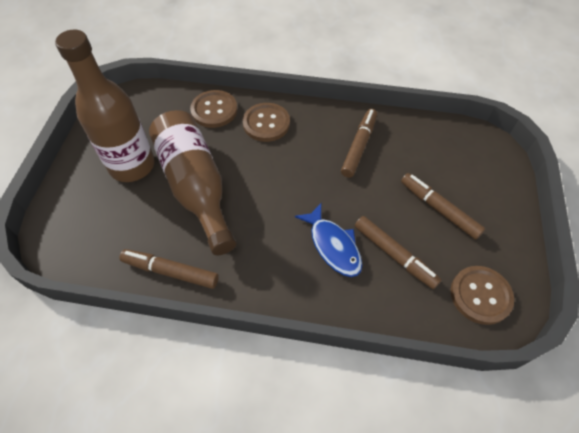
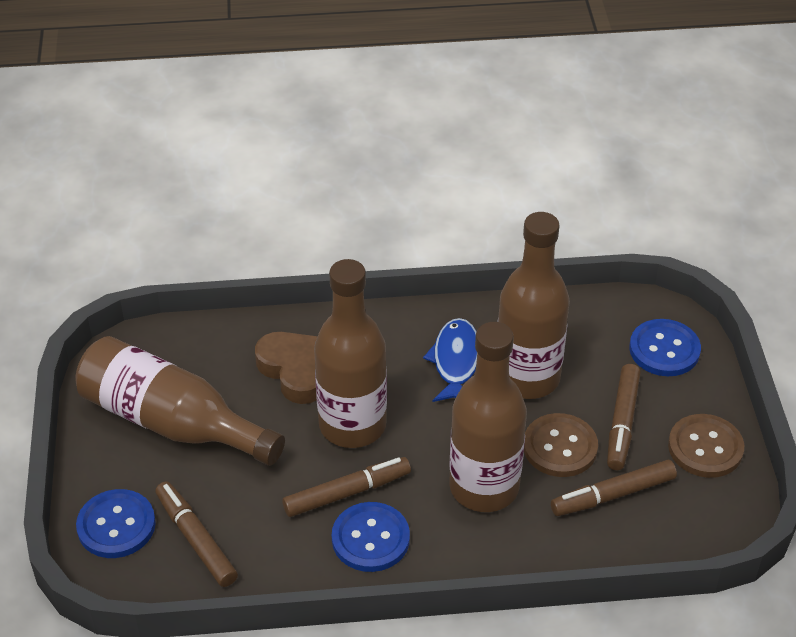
blue button: 0 -> 3
brown bottle: 2 -> 4
brown button: 3 -> 2
brown heart: 0 -> 1

